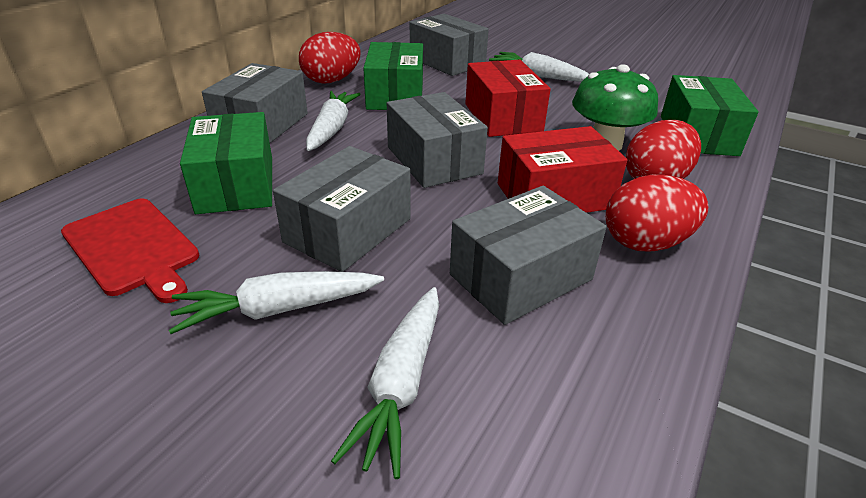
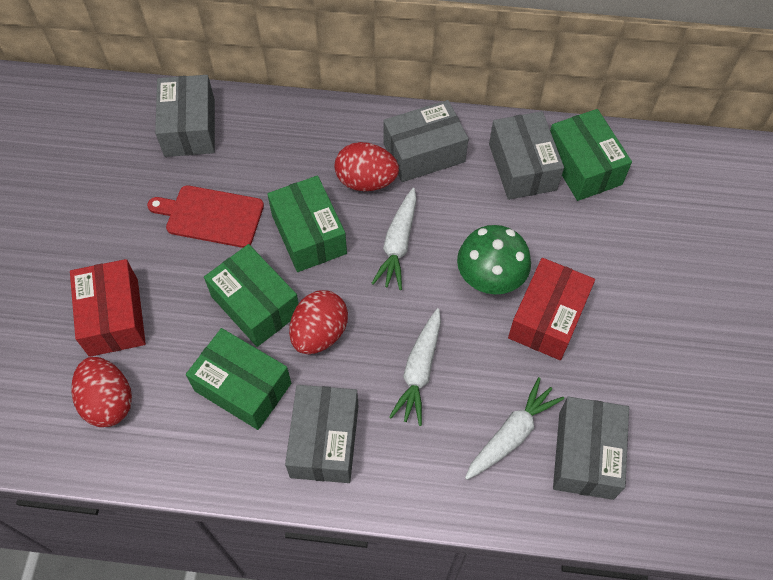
green box: 3 -> 4
white carrot: 4 -> 3

